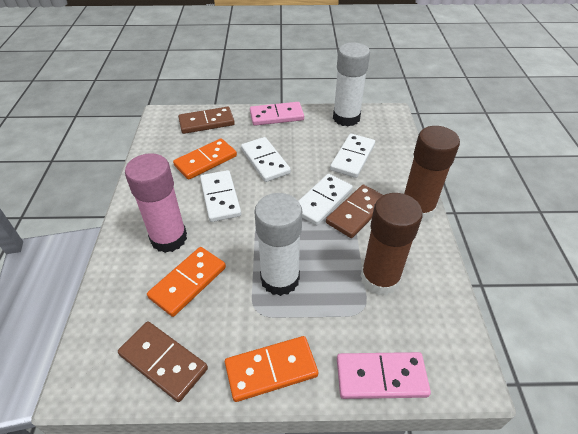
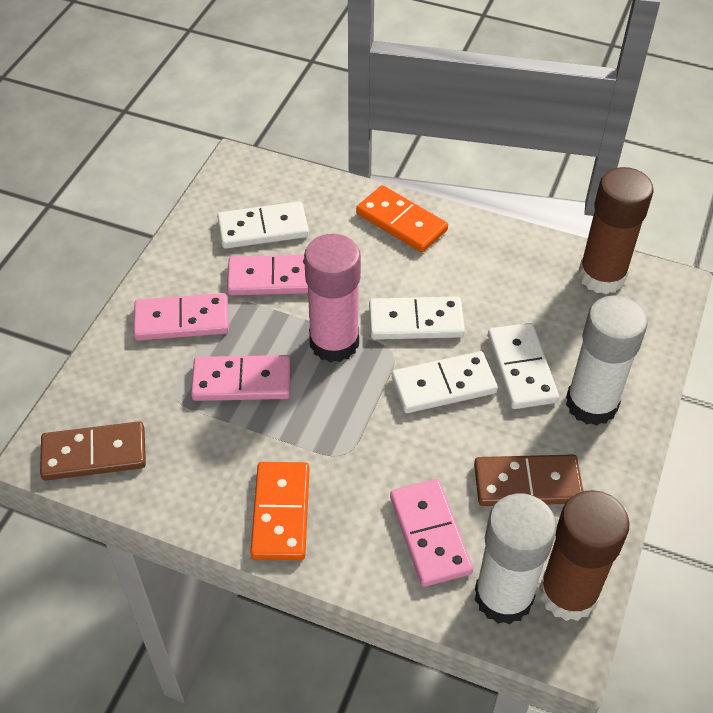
brown domino: 3 -> 2
orange domino: 3 -> 2
pink domino: 2 -> 4

